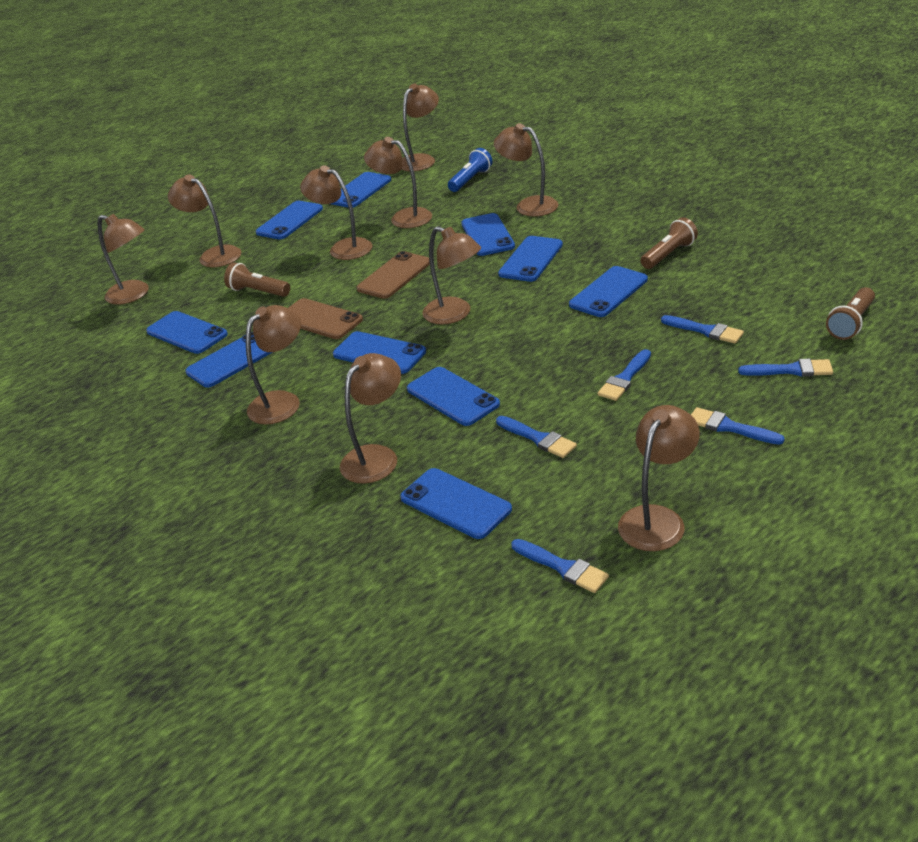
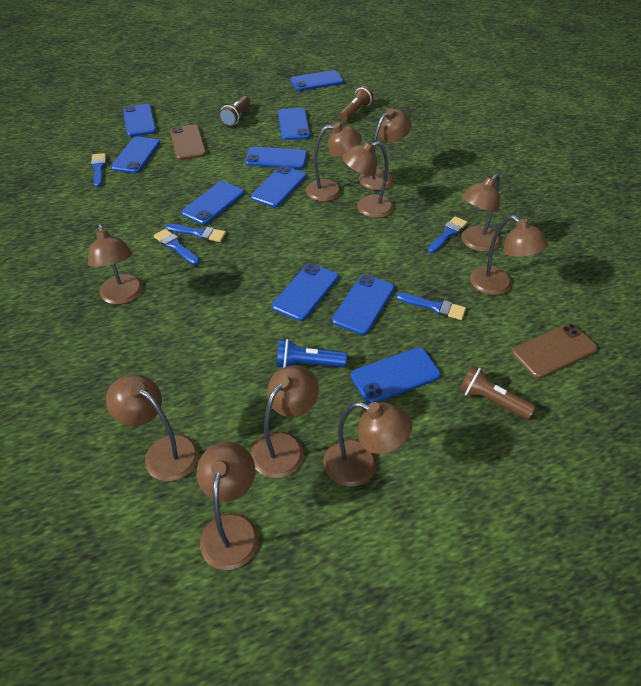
blue brush: 6 -> 5

